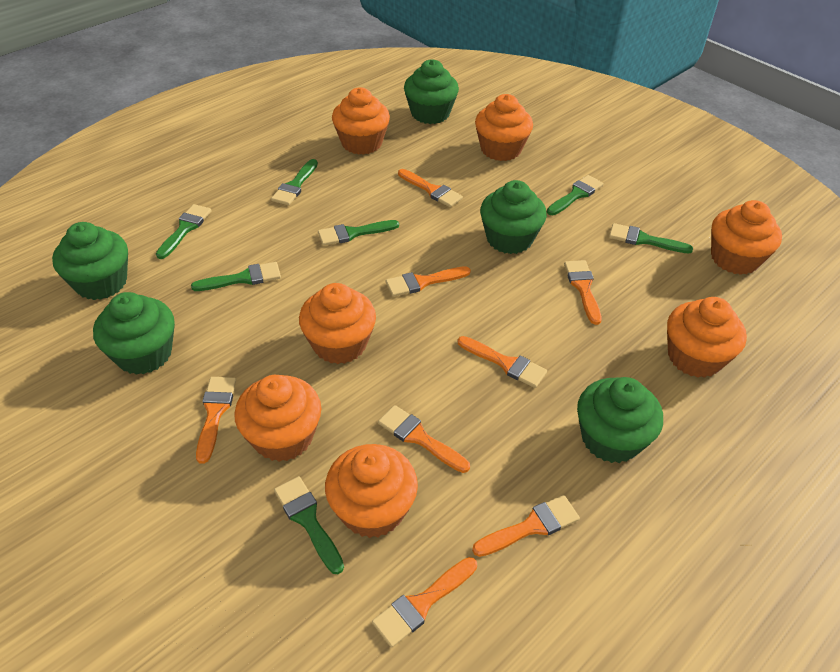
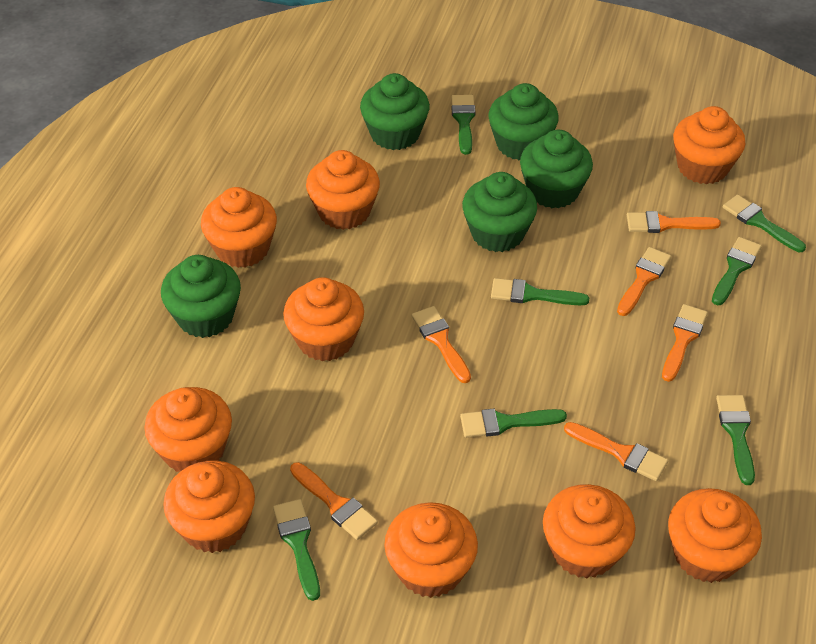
orange brush: 8 -> 6
orange cupcake: 7 -> 9

